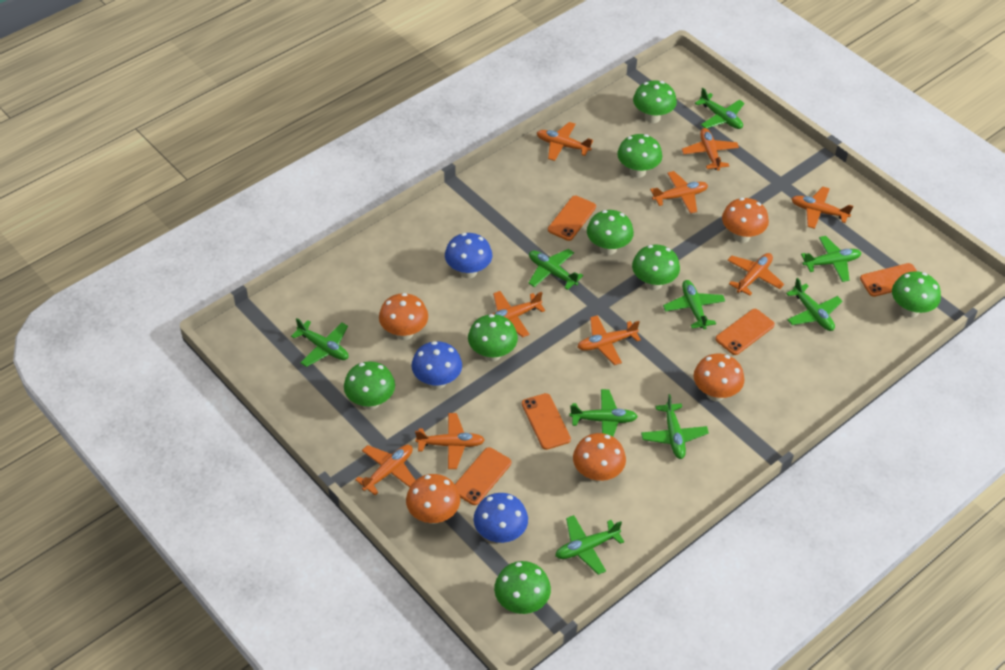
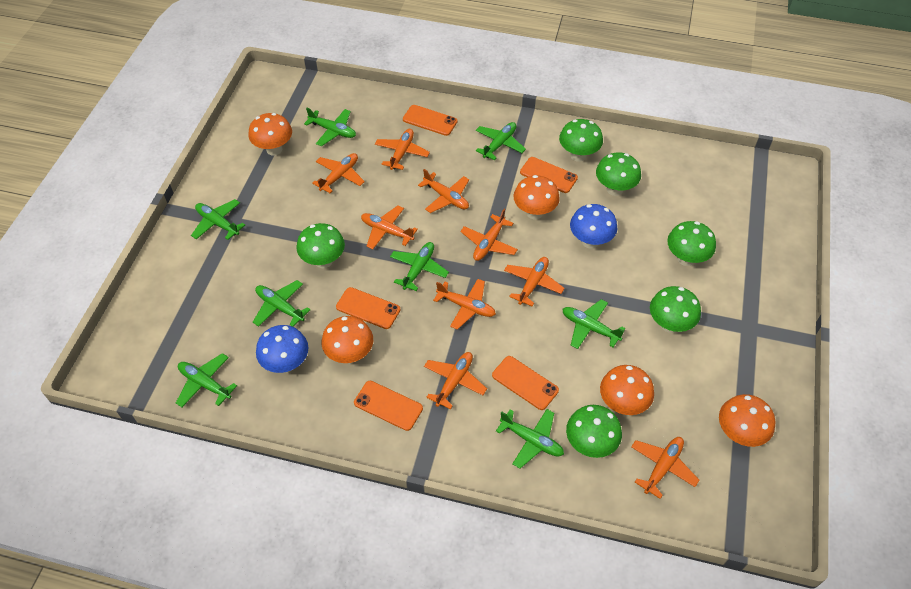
blue mushroom: 3 -> 2
green mushroom: 8 -> 6
green plane: 9 -> 8

